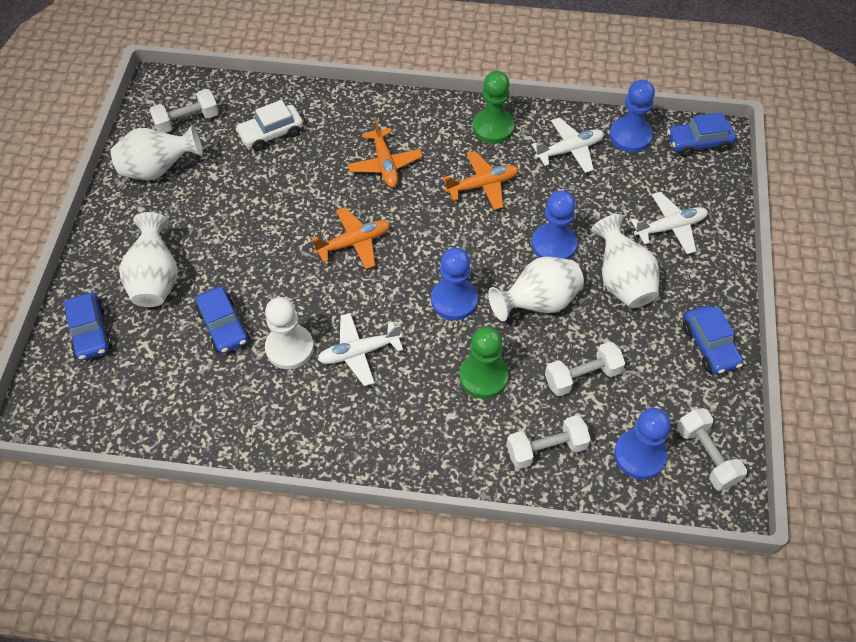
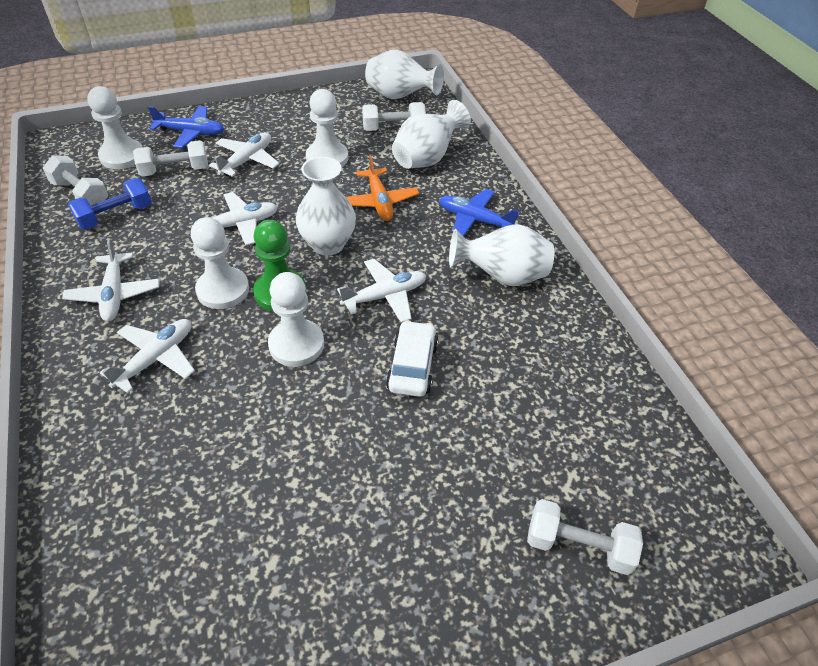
blue car: 4 -> 0
blue dumbbell: 0 -> 1
blue pawn: 4 -> 0
blue plane: 0 -> 2
green pawn: 2 -> 1
orange plane: 3 -> 1
white pawn: 1 -> 4
white plane: 3 -> 5

